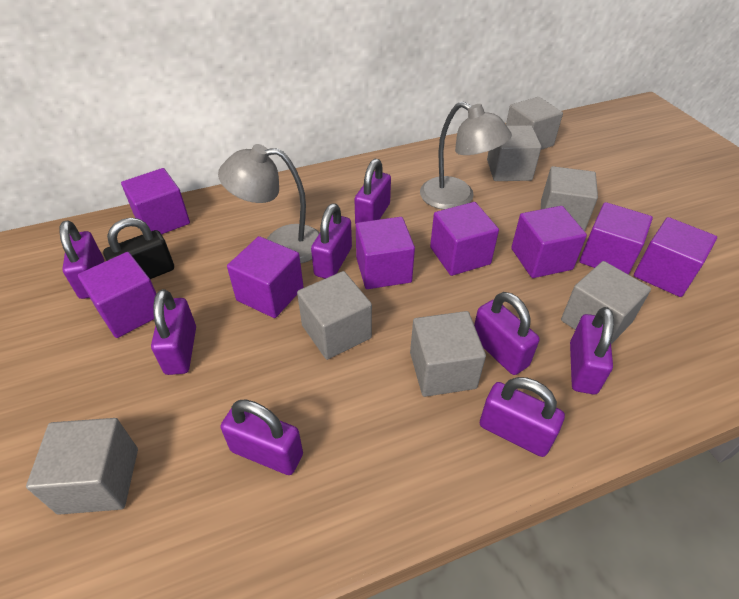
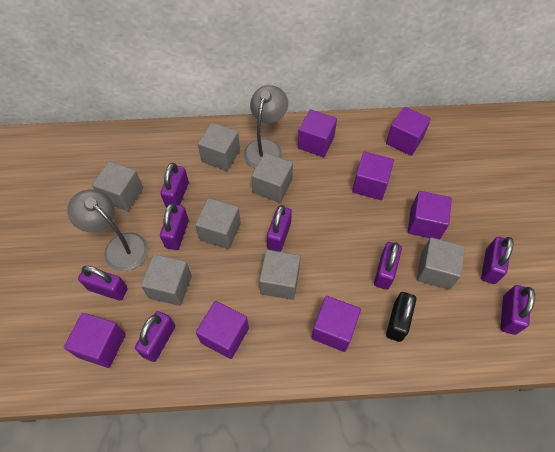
purple cube: 8 -> 7

